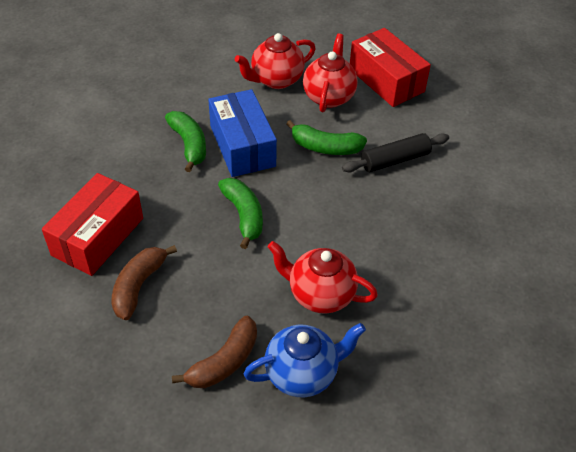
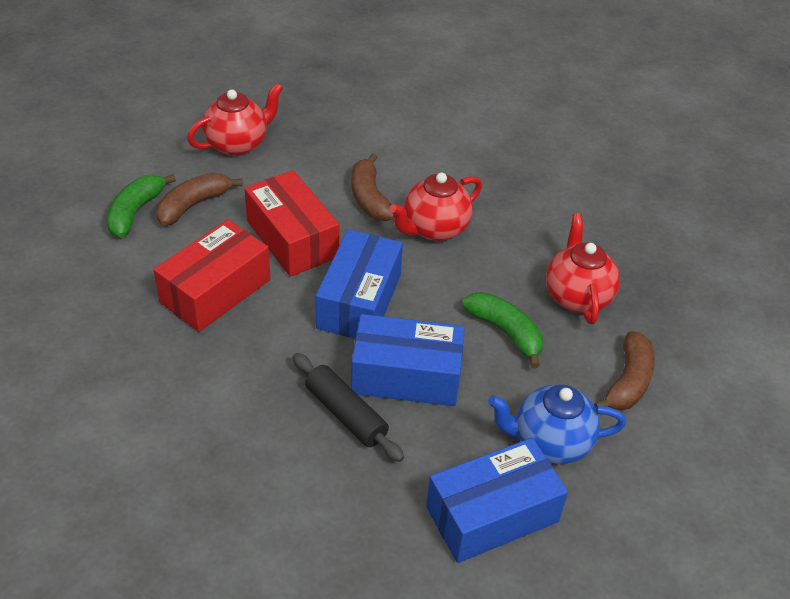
blue box: 1 -> 3
brown banana: 2 -> 3
green banana: 3 -> 2

